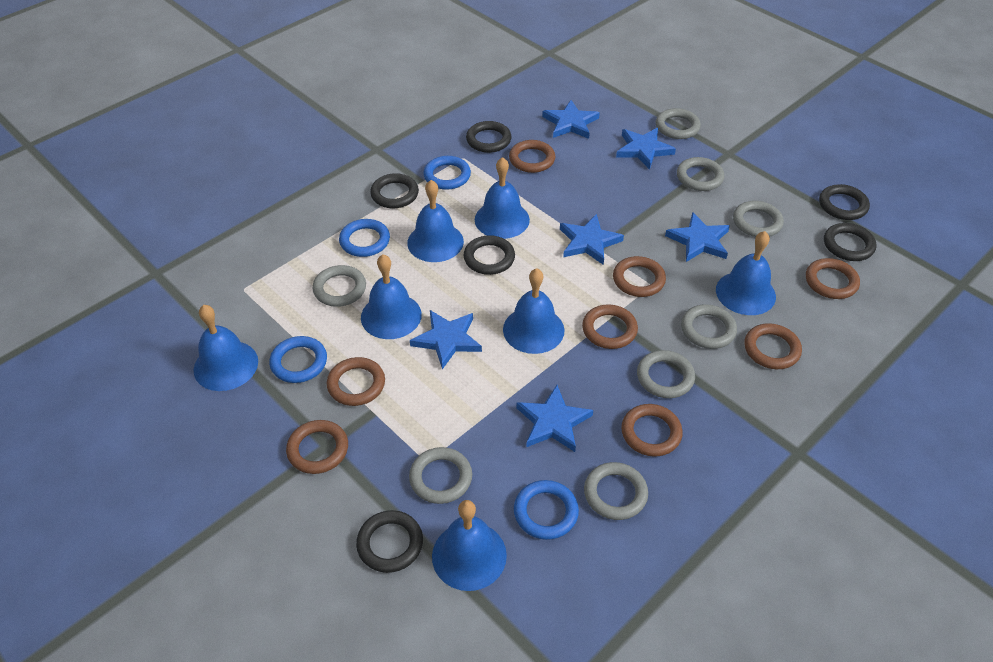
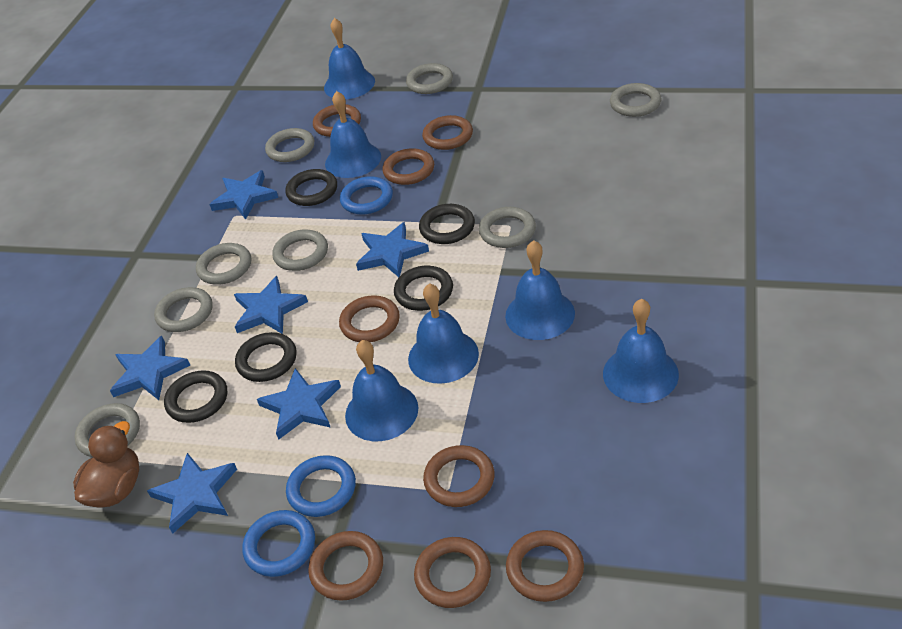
black ring: 6 -> 5
blue bell: 7 -> 6
blue ring: 4 -> 3
brown duck: 0 -> 1

